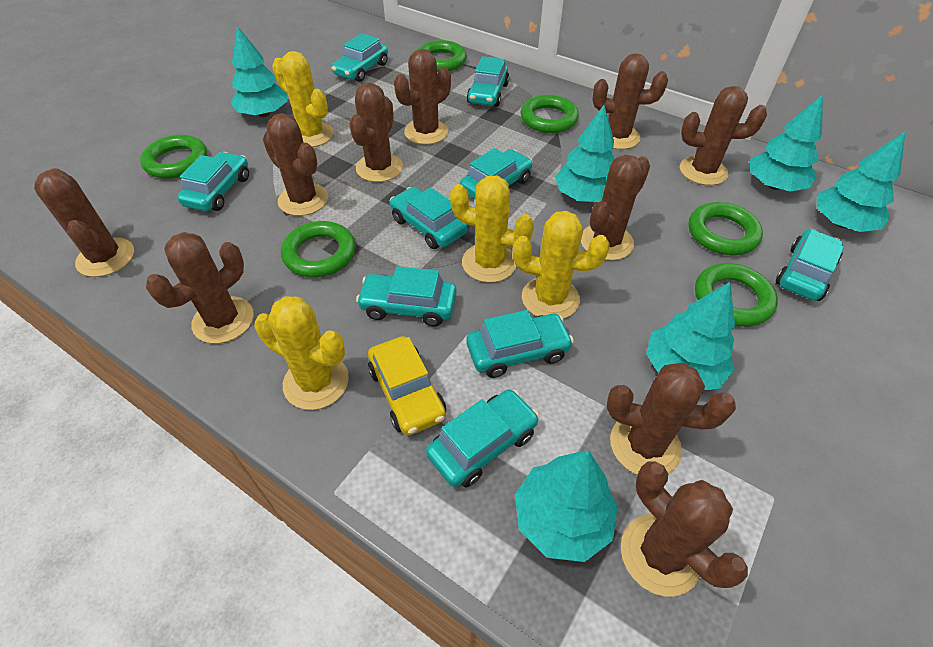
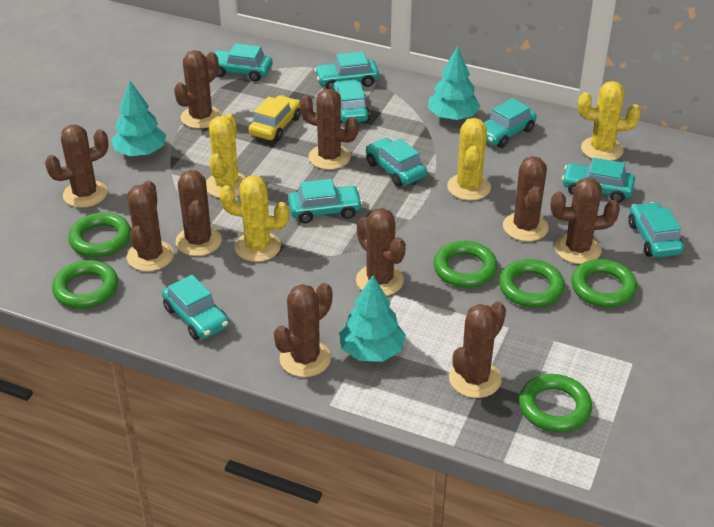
turquoise tree: 6 -> 3

